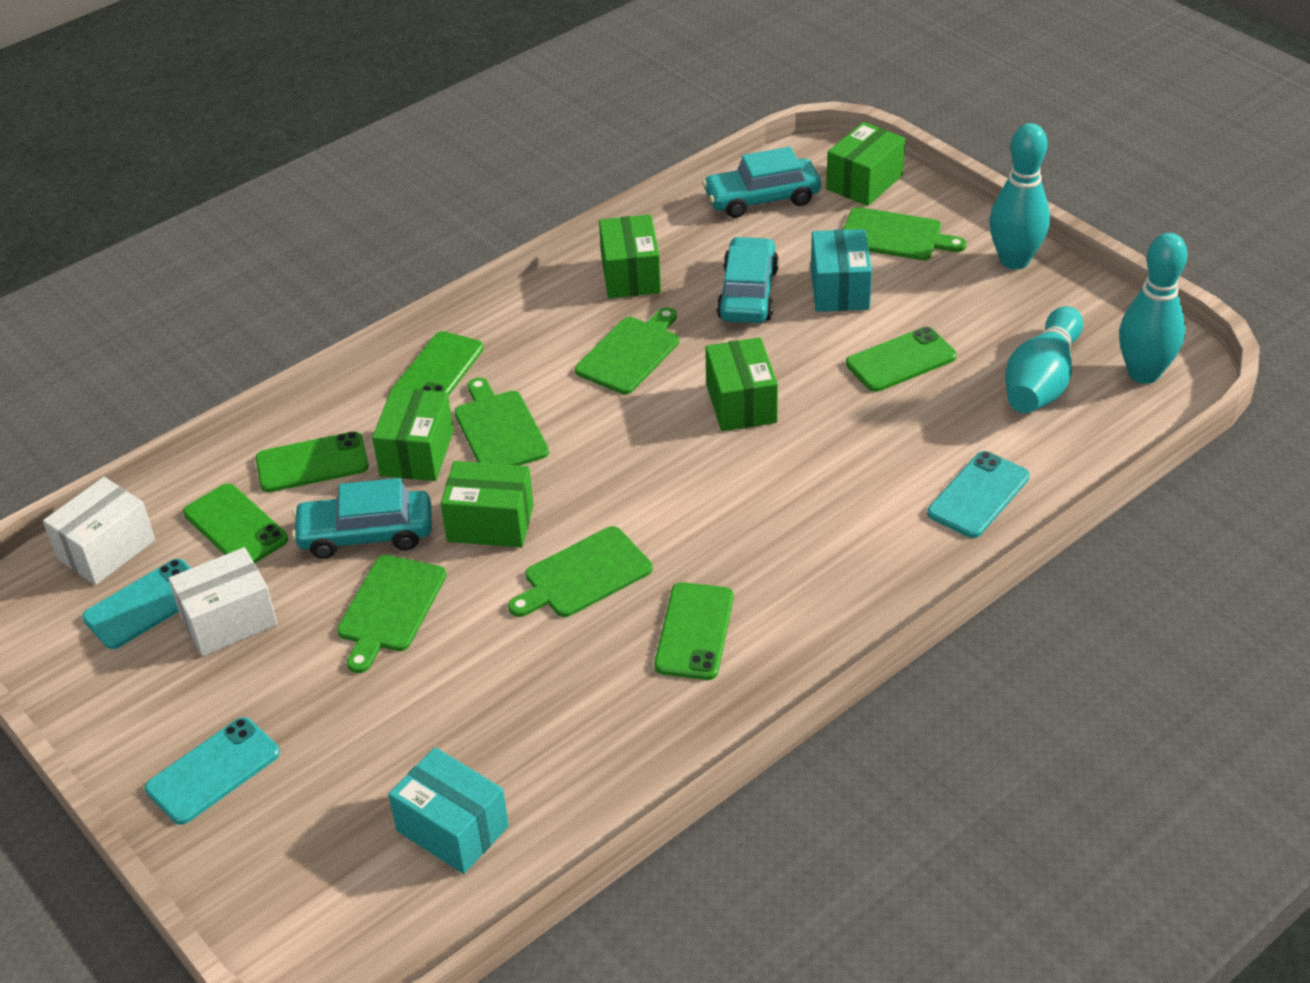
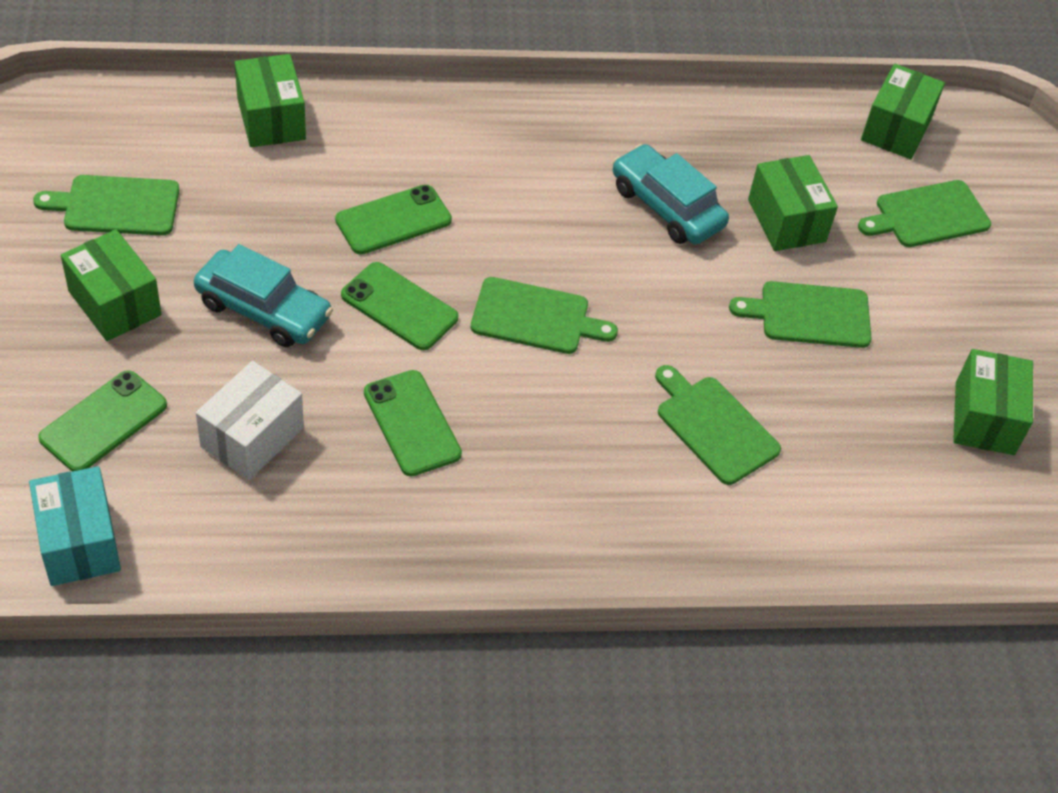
green phone: 5 -> 4
turquoise bowling pin: 3 -> 0
turquoise box: 2 -> 1
turquoise car: 3 -> 2
turquoise phone: 3 -> 0
white box: 2 -> 1

